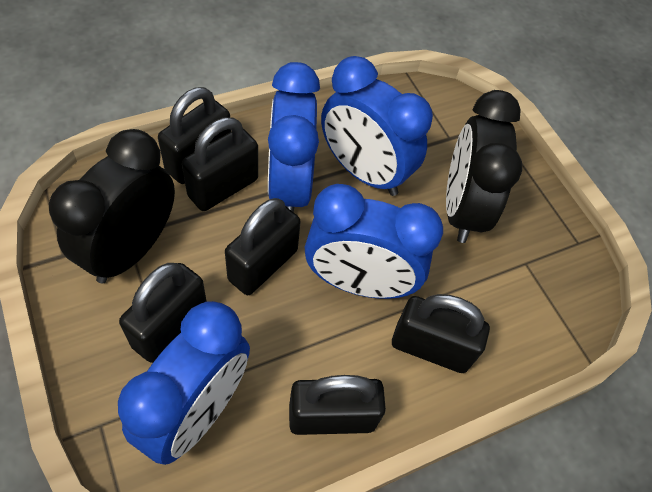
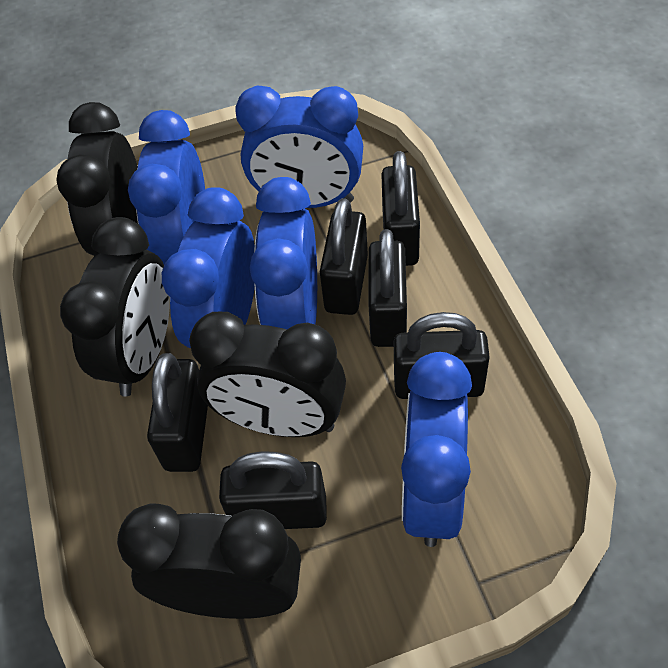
black clock: 2 -> 4
blue clock: 4 -> 5

